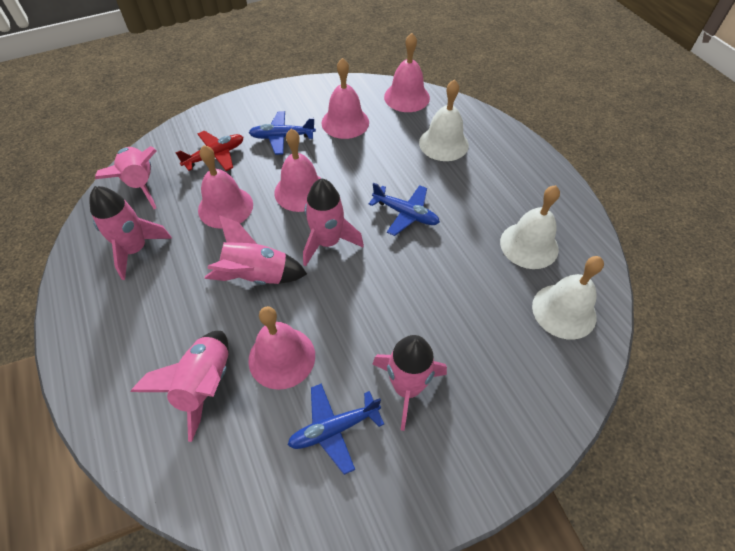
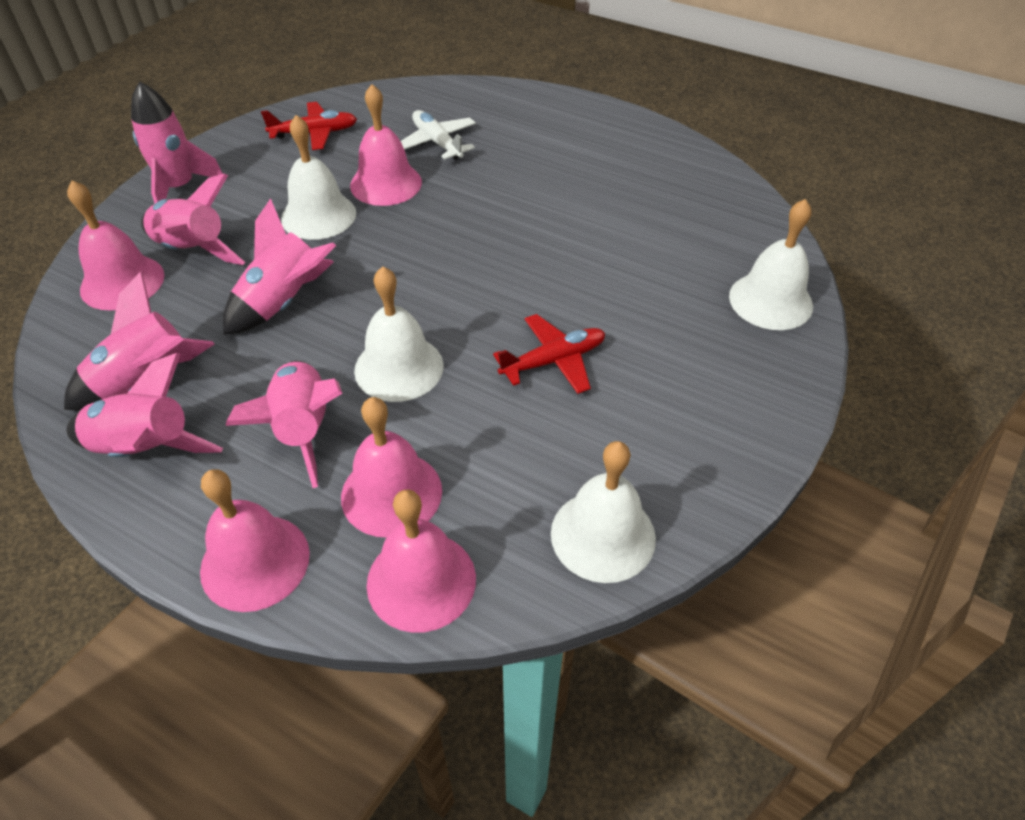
blue plane: 3 -> 0
red plane: 1 -> 2
white bell: 3 -> 4
white plane: 0 -> 1

